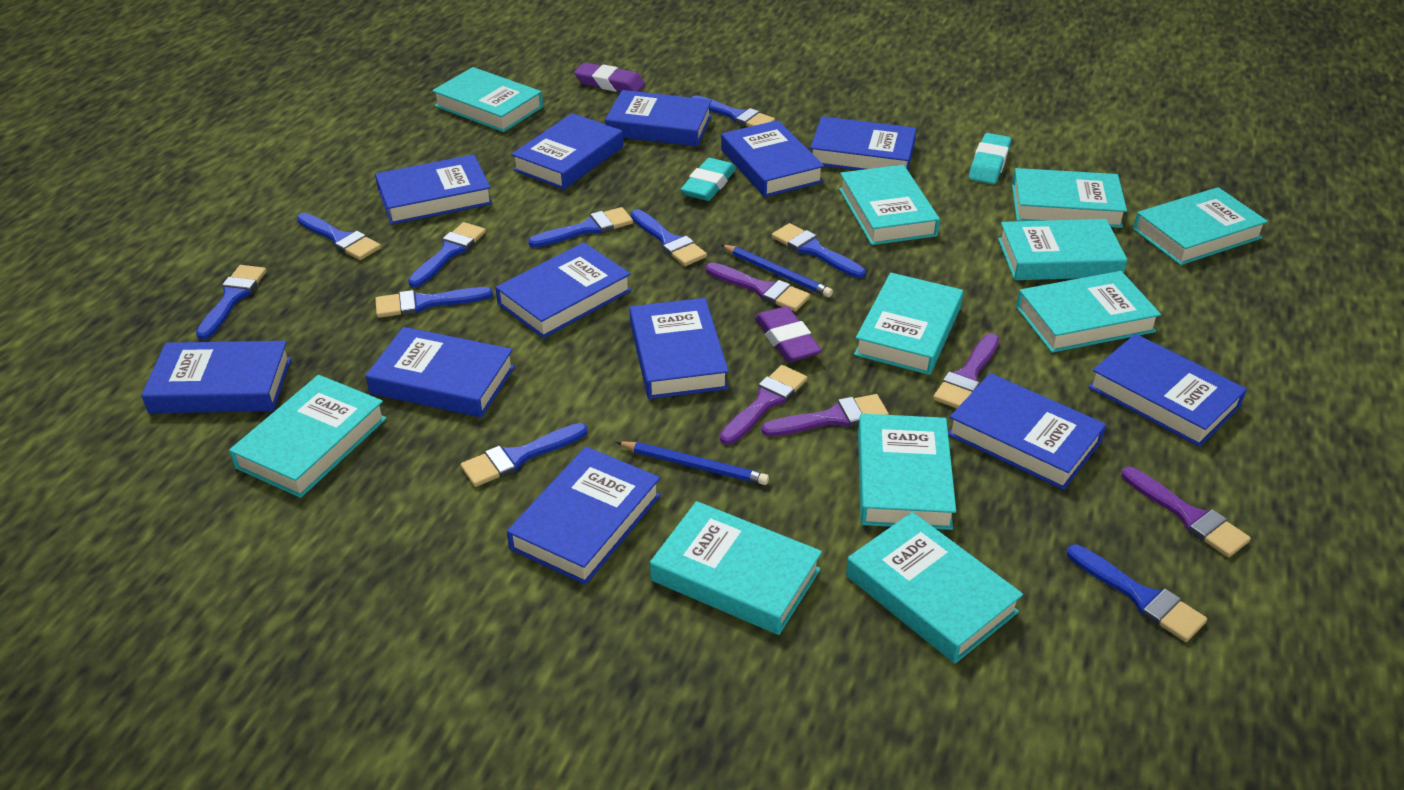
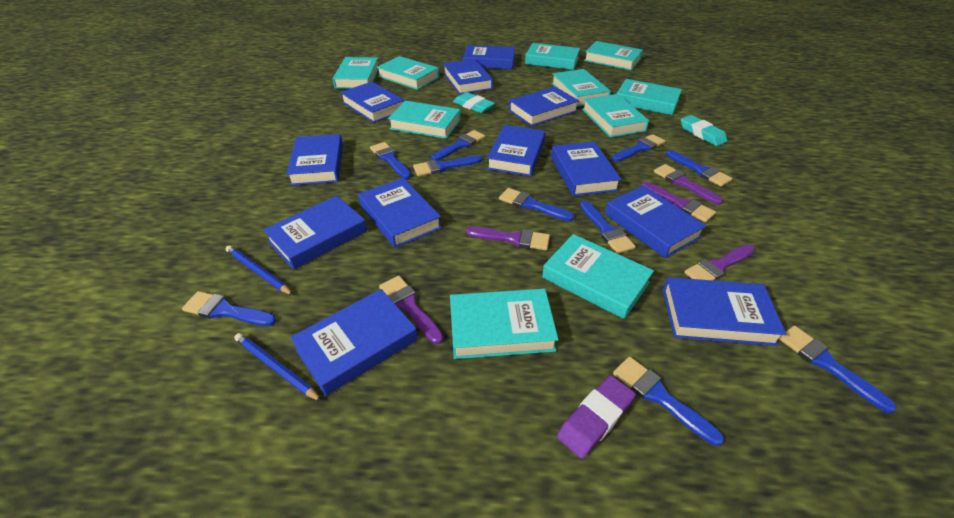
purple eraser: 2 -> 1
turquoise book: 11 -> 10

